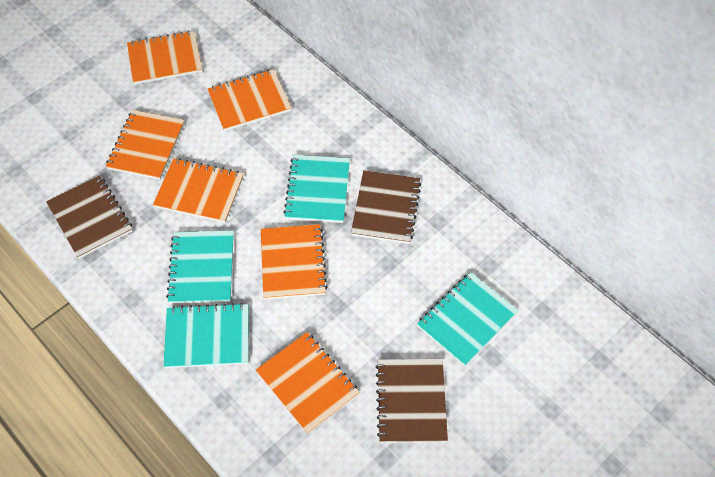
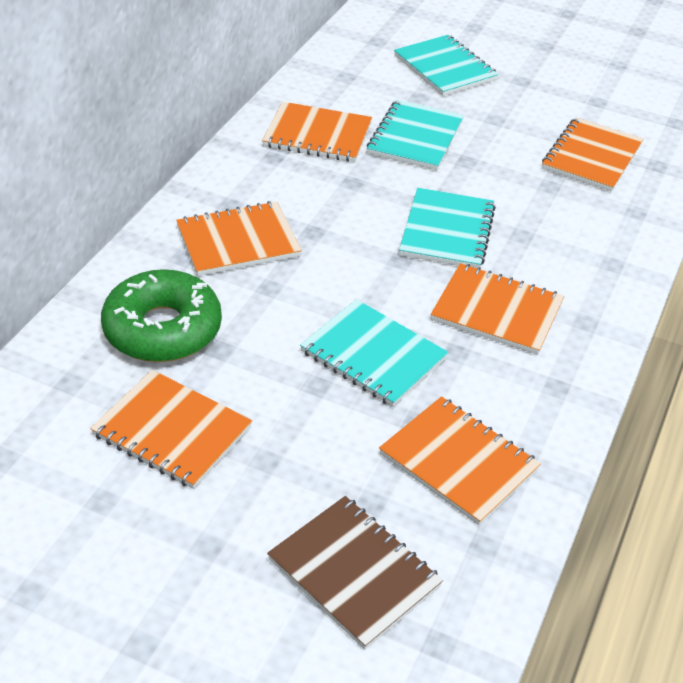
brown notebook: 3 -> 1
green donut: 0 -> 1

